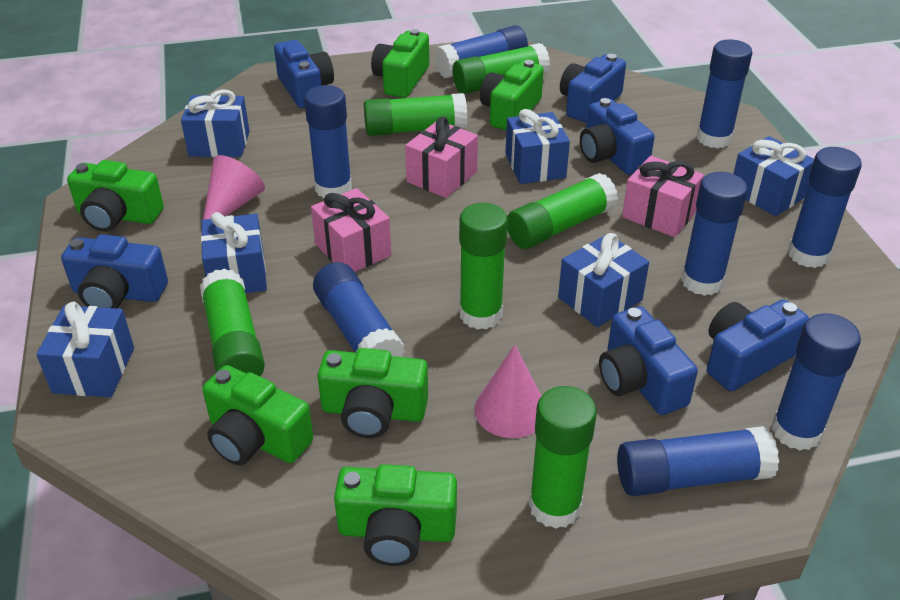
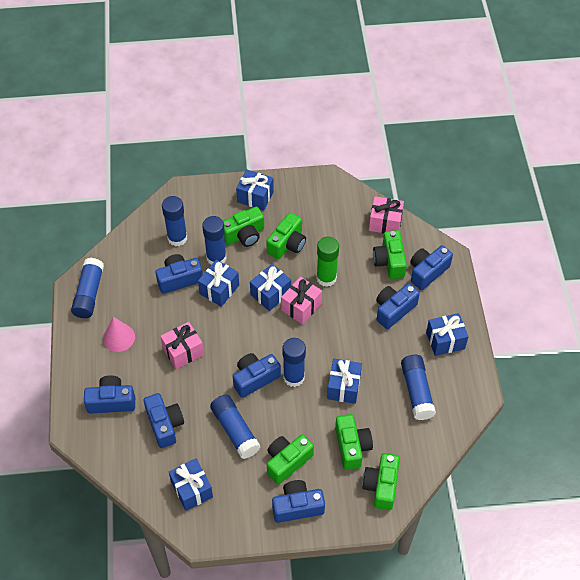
blue camera: 6 -> 7
blue glue stick: 8 -> 6
green glue stick: 6 -> 1
pink cone: 2 -> 1

